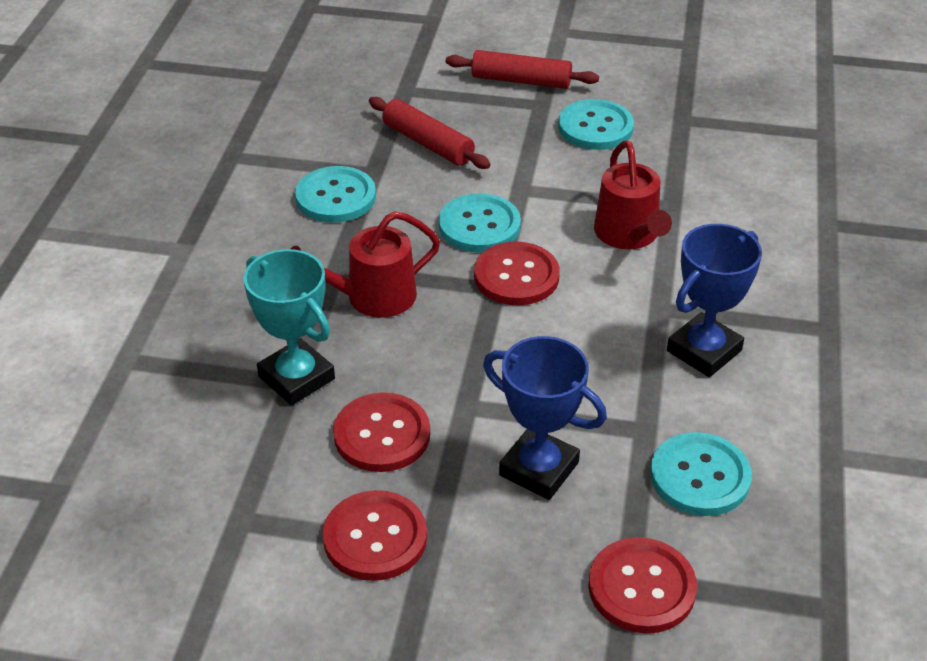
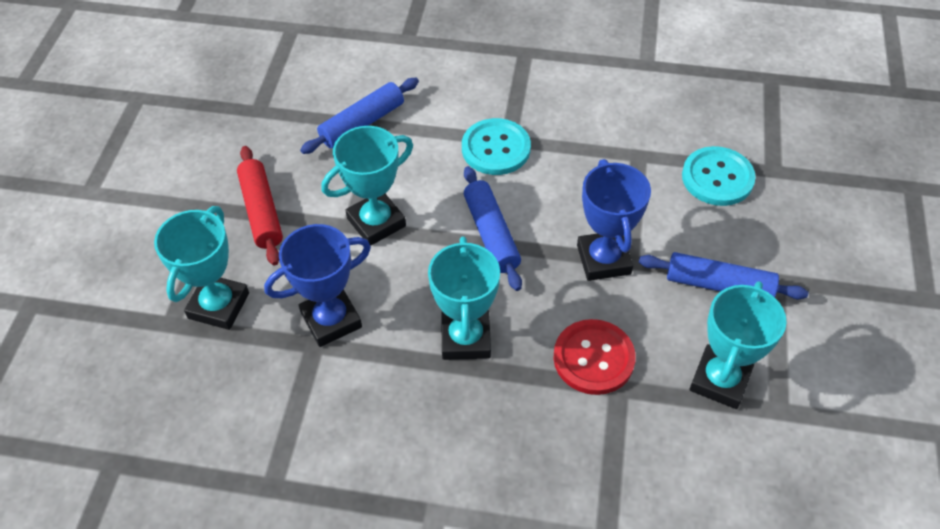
blue rolling pin: 0 -> 3
red button: 4 -> 1
red rolling pin: 2 -> 1
red watering can: 2 -> 0
turquoise button: 4 -> 2
turquoise trophy: 1 -> 4

